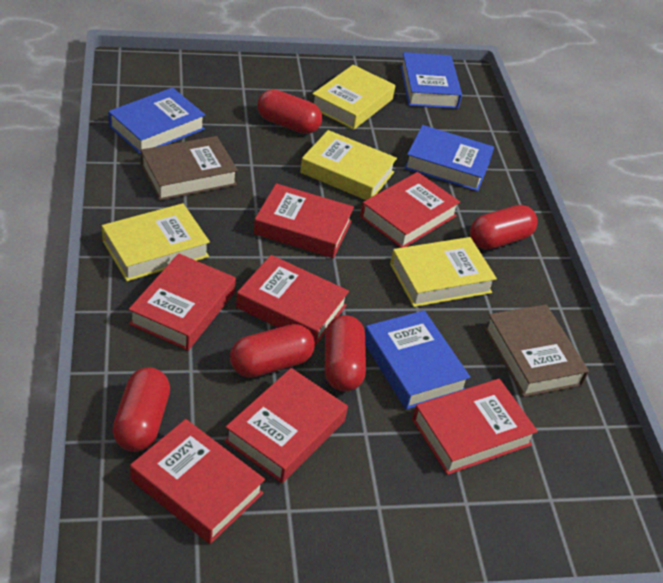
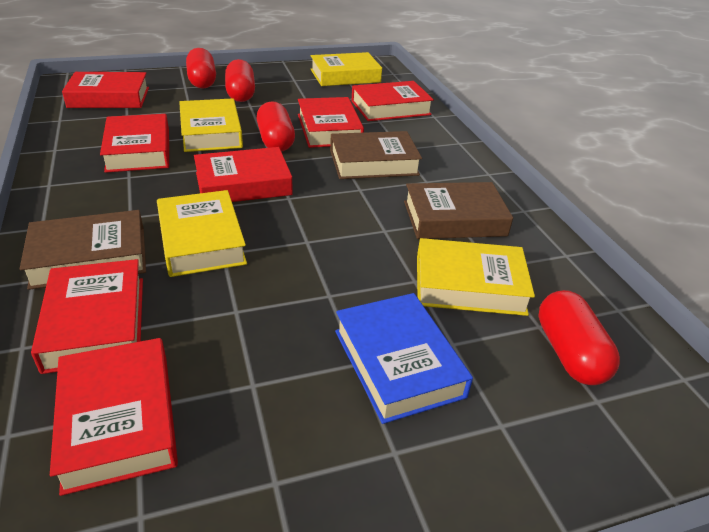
blue book: 4 -> 1
brown book: 2 -> 3
red capsule: 5 -> 4

